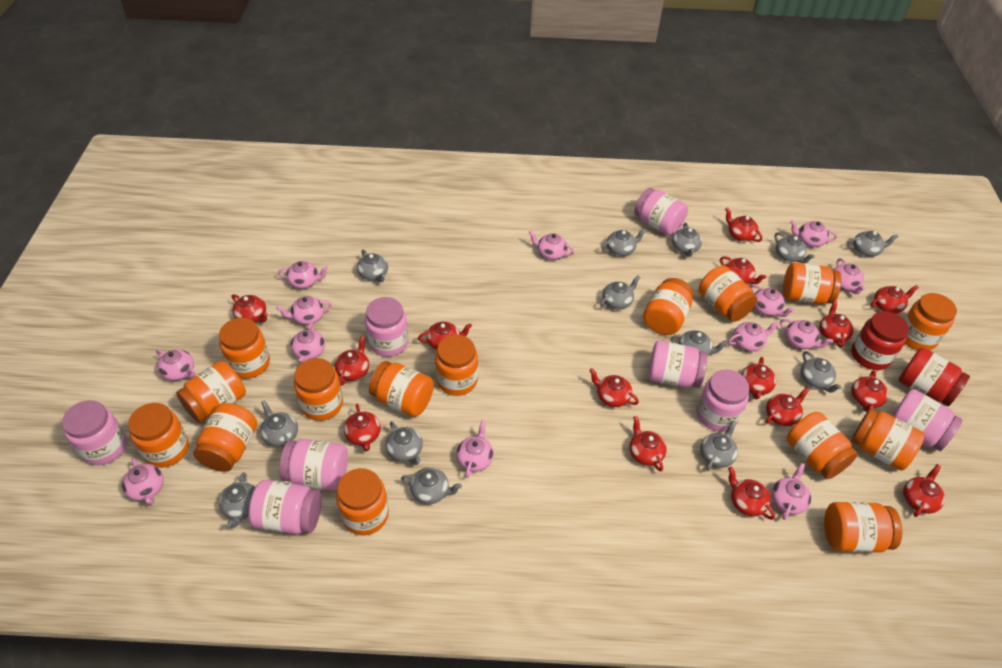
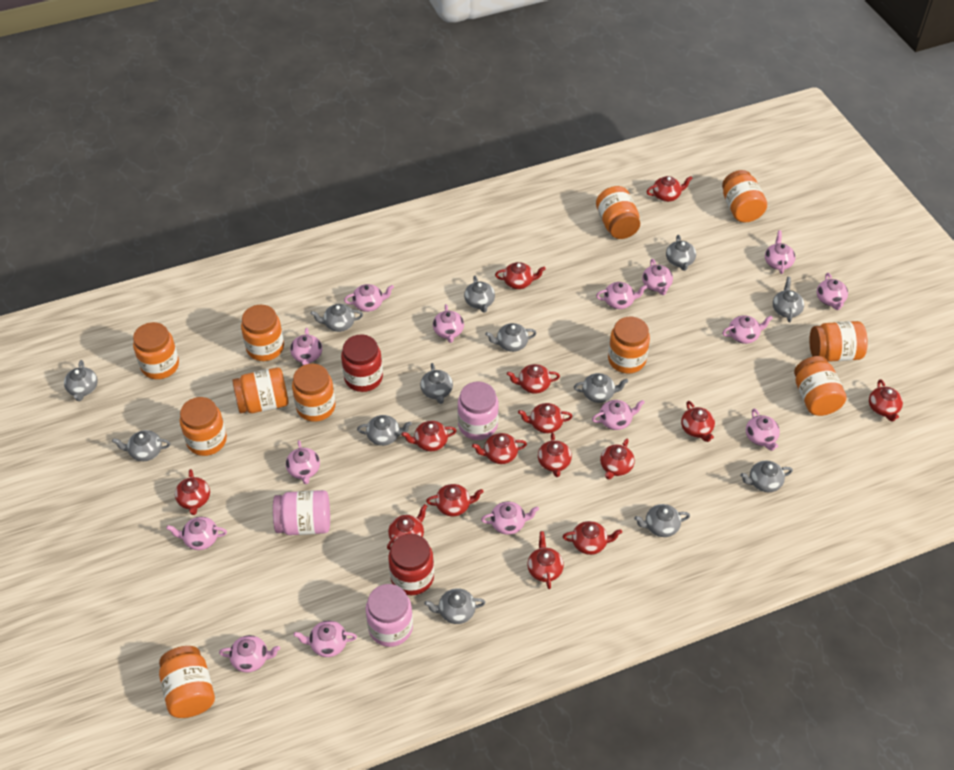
orange jar: 15 -> 11
pink jar: 8 -> 3
pink teapot: 13 -> 15

